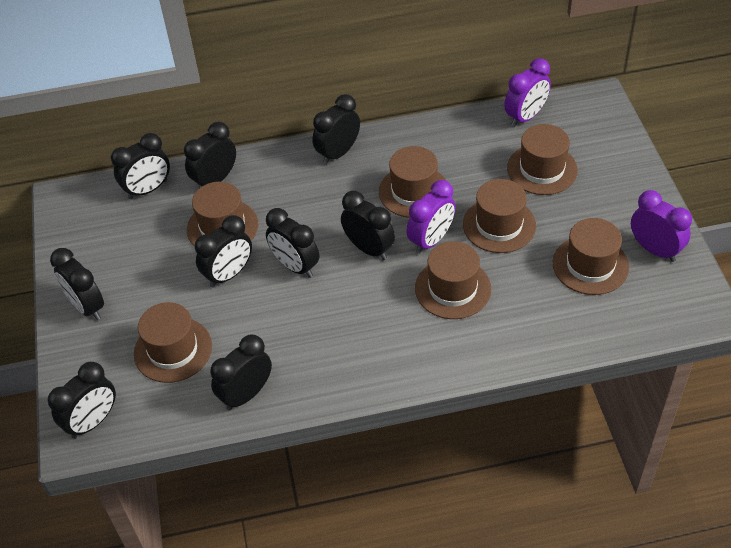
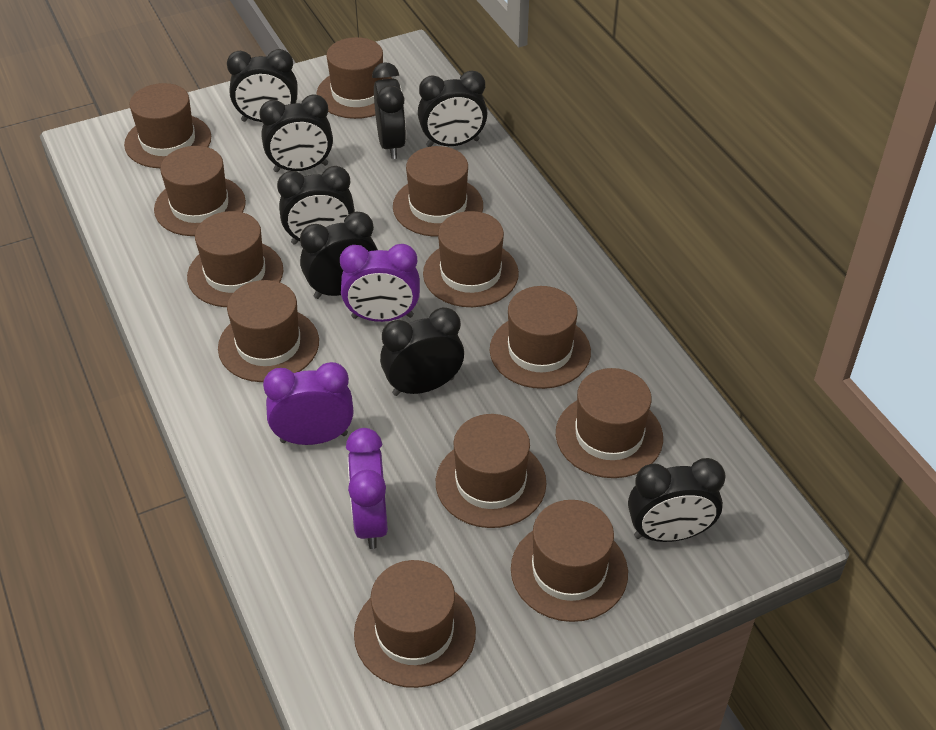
black clock: 9 -> 8
brown hat: 7 -> 12

